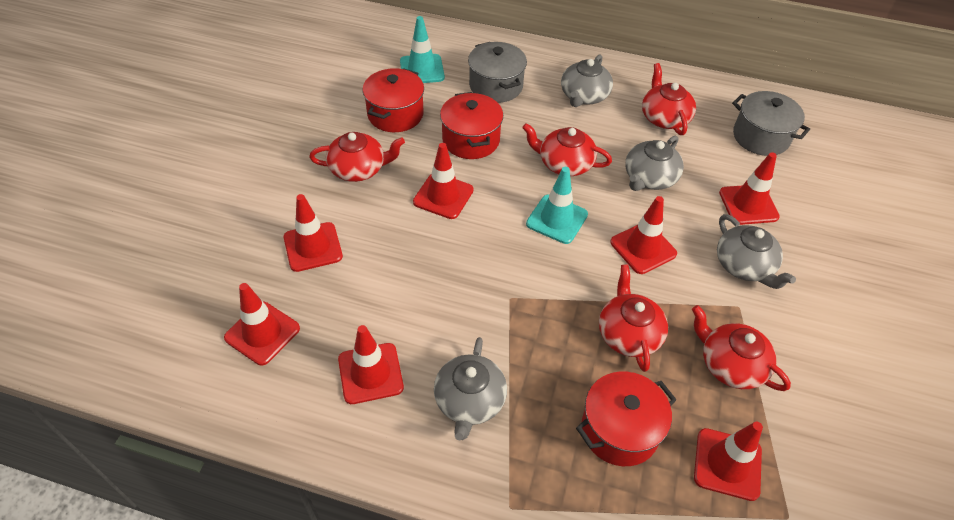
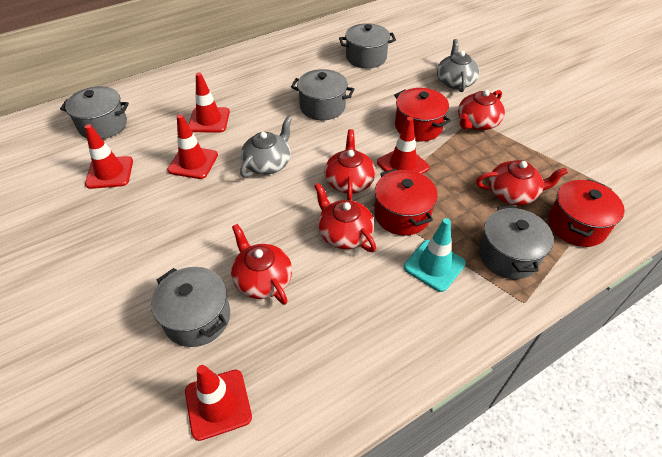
grey pot: 2 -> 5
grey teapot: 4 -> 2
red traffic cone: 7 -> 5
turquoise traffic cone: 2 -> 1

